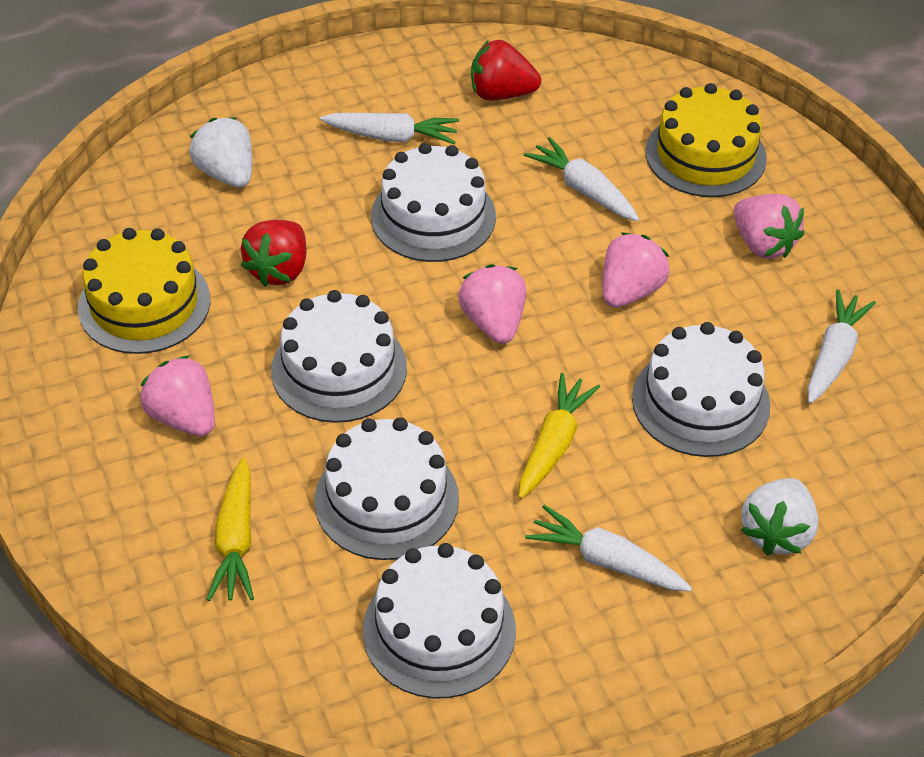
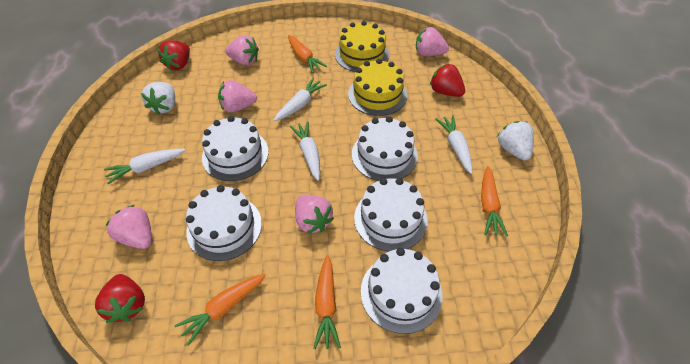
orange carrot: 0 -> 4
pink strawberry: 4 -> 5
red strawberry: 2 -> 3
yellow carrot: 2 -> 0

